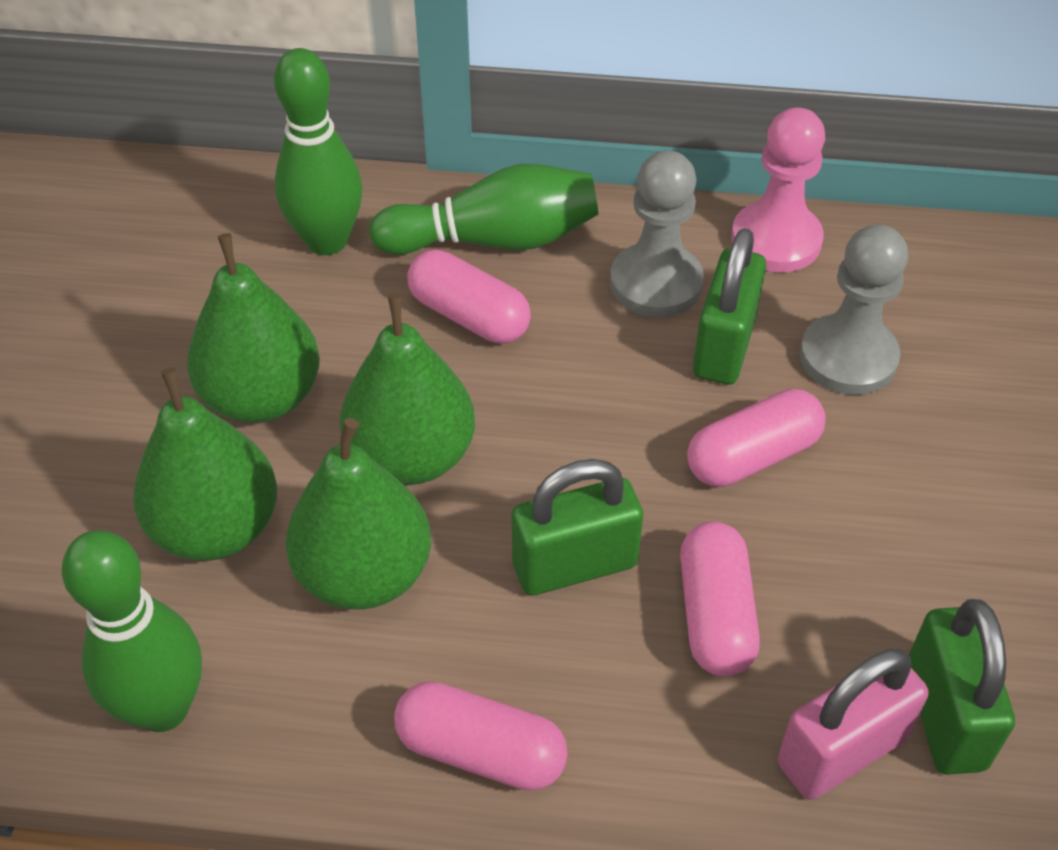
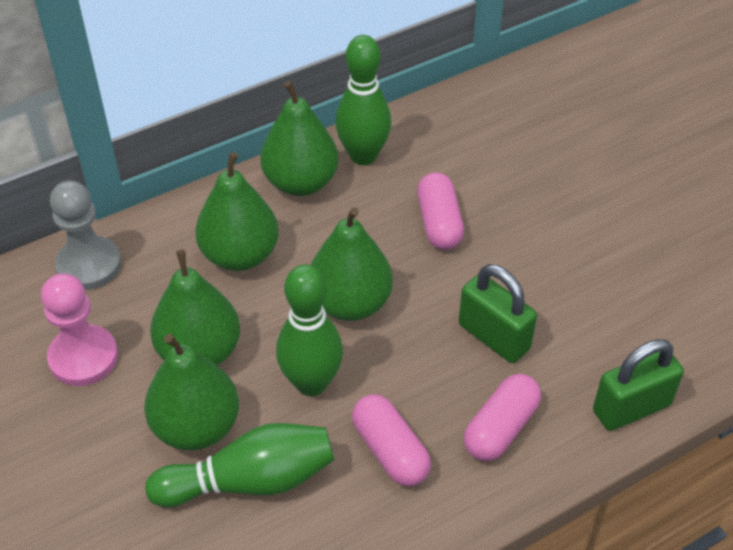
green padlock: 3 -> 2
green pear: 4 -> 5
grey pawn: 2 -> 1
pink capsule: 4 -> 3
pink padlock: 1 -> 0

